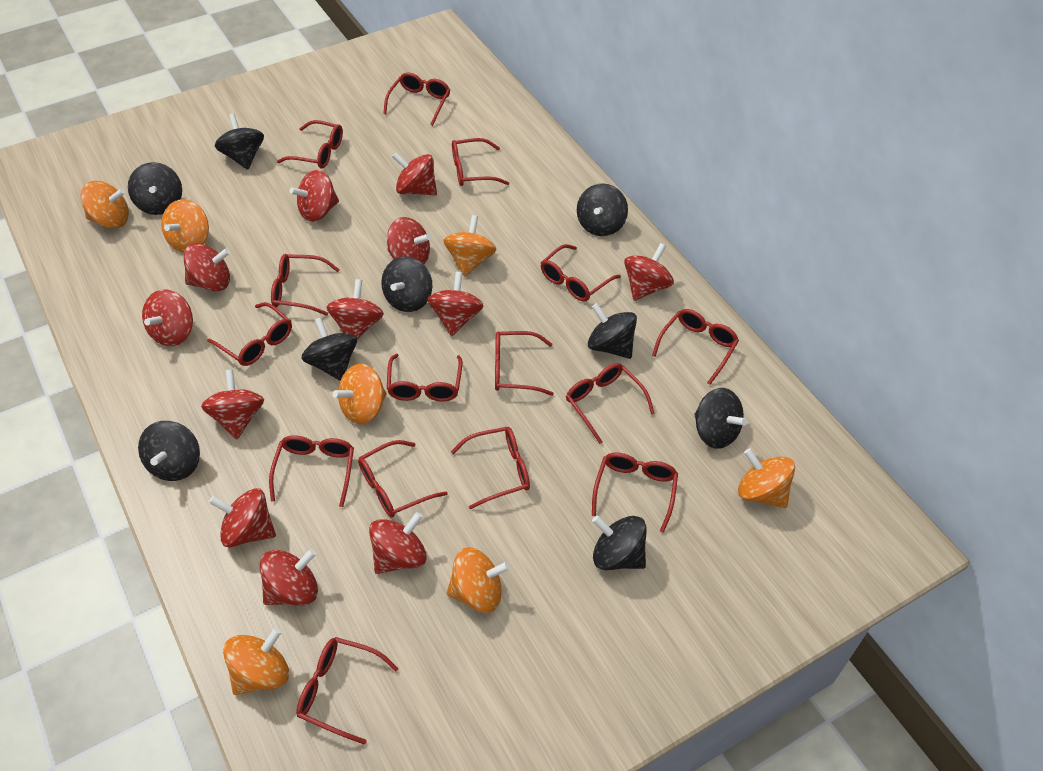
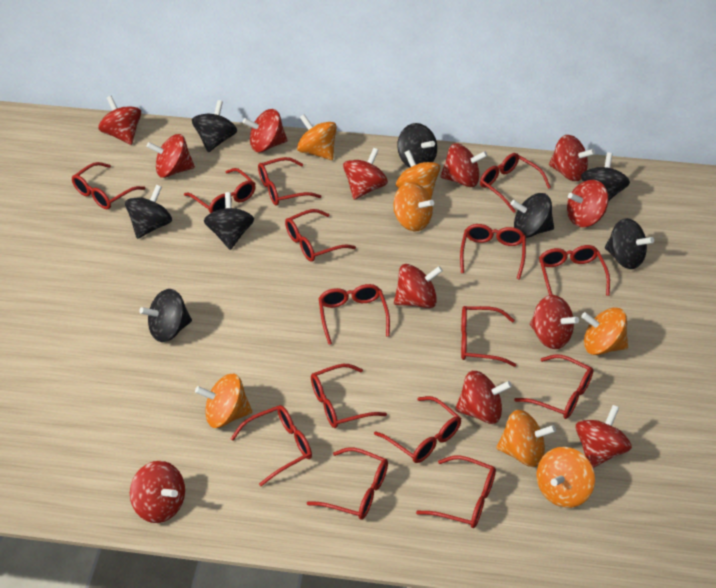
black spinning top: 9 -> 8

